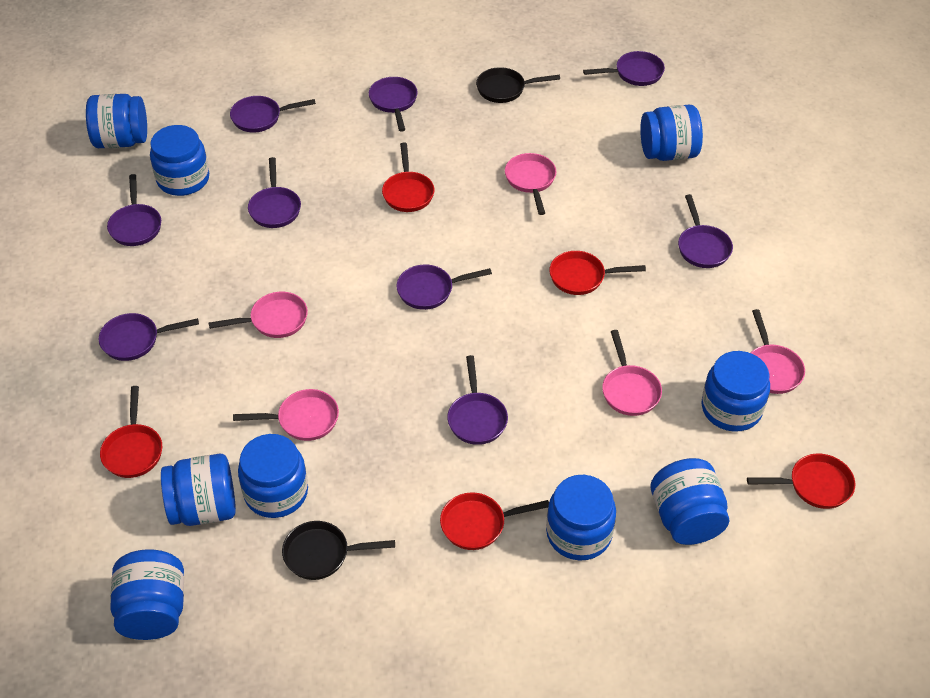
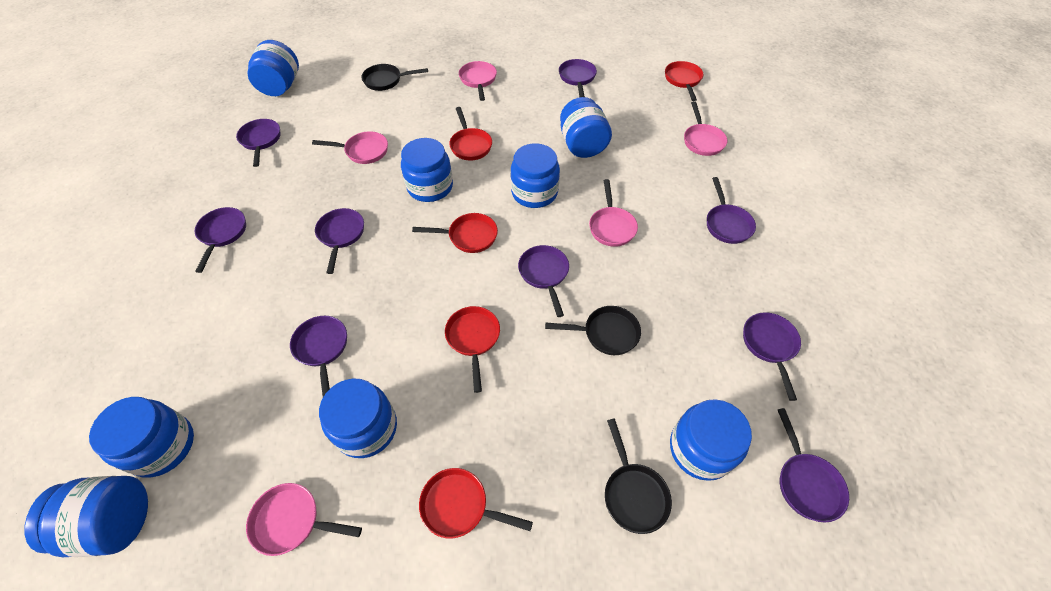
black pan: 2 -> 3
blue jar: 9 -> 8

